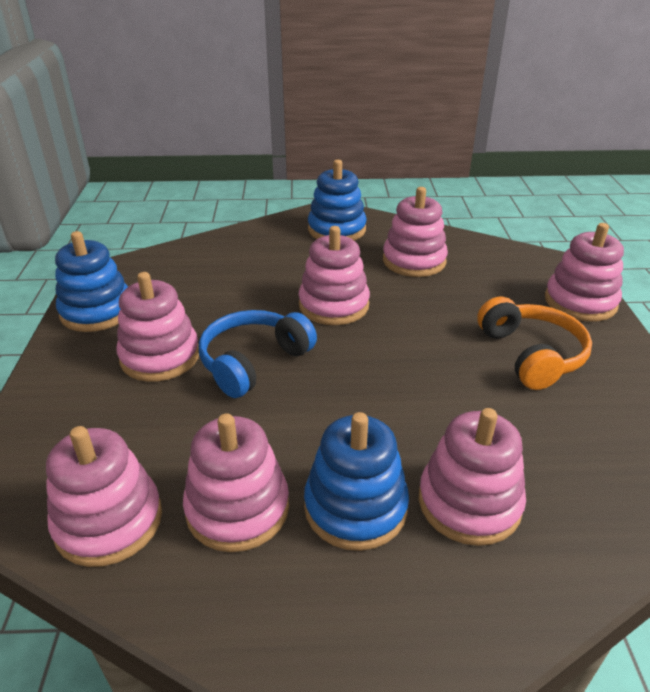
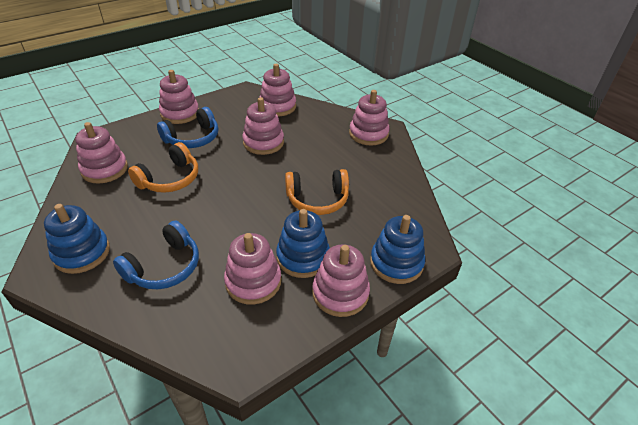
blue headphones: 1 -> 2
orange headphones: 1 -> 2

